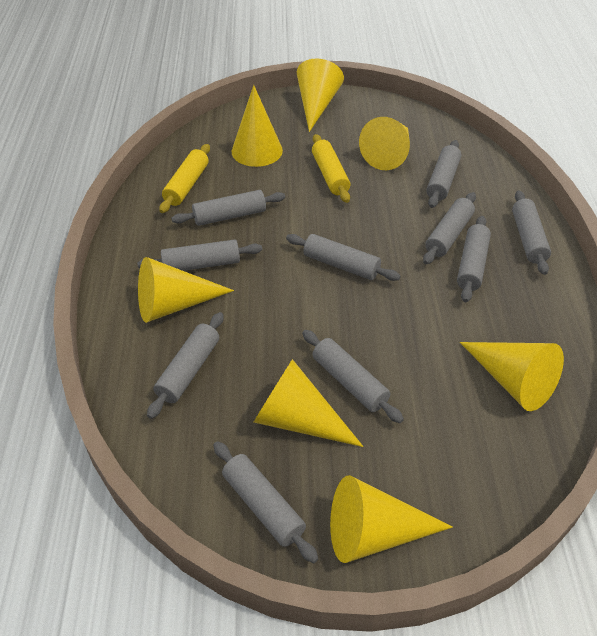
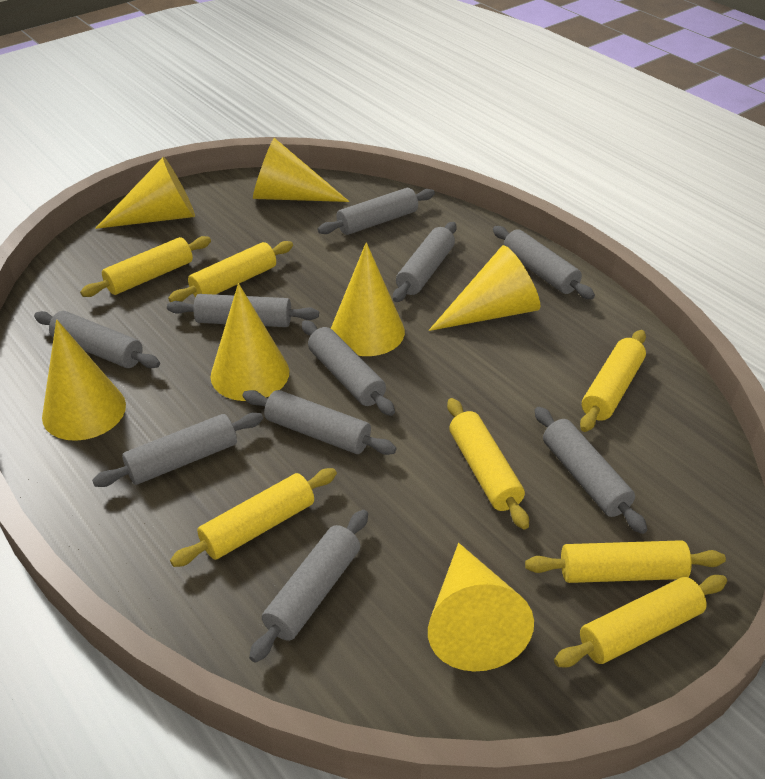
yellow rolling pin: 2 -> 7

